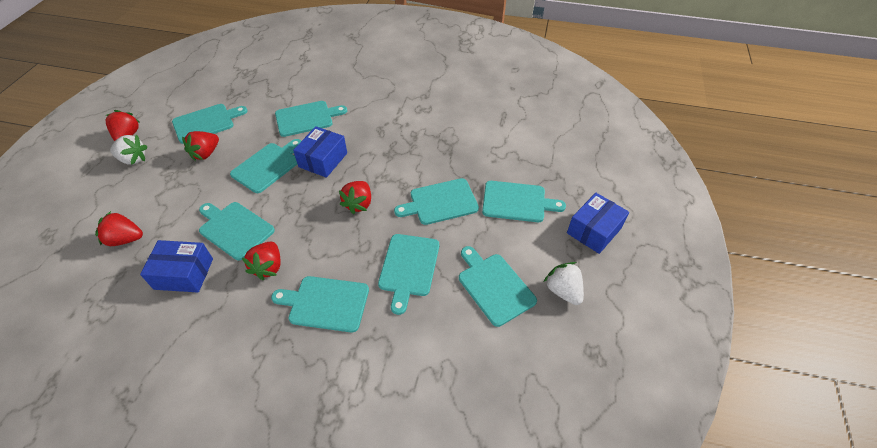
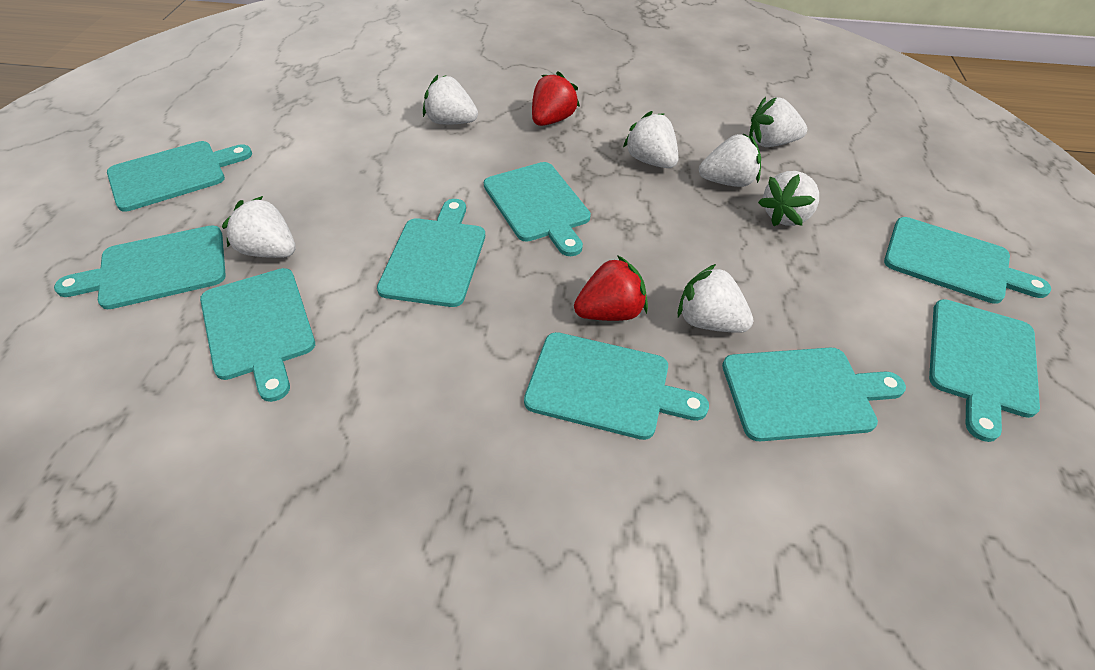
blue box: 3 -> 0
red strawberry: 5 -> 2
white strawberry: 2 -> 7

